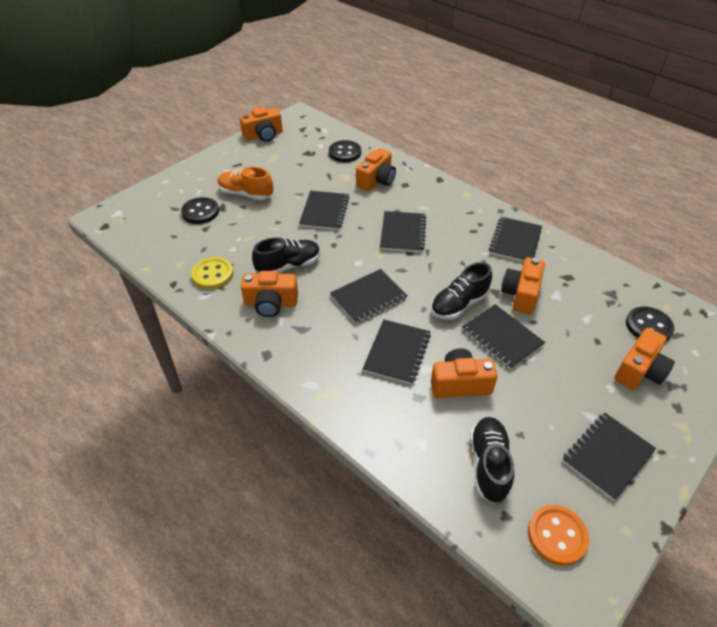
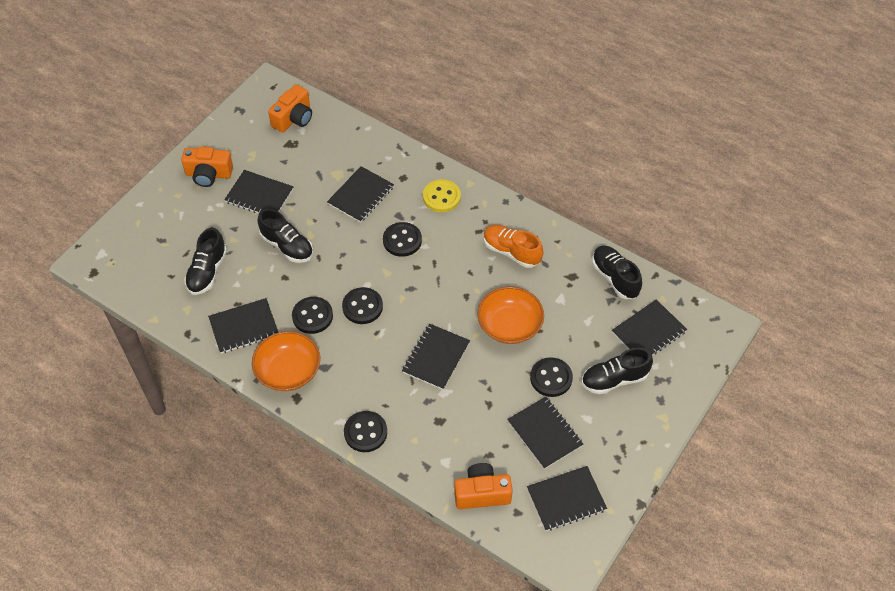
black button: 3 -> 5
black shoe: 3 -> 4
orange bowl: 0 -> 2
orange button: 1 -> 0
orange camera: 6 -> 3

